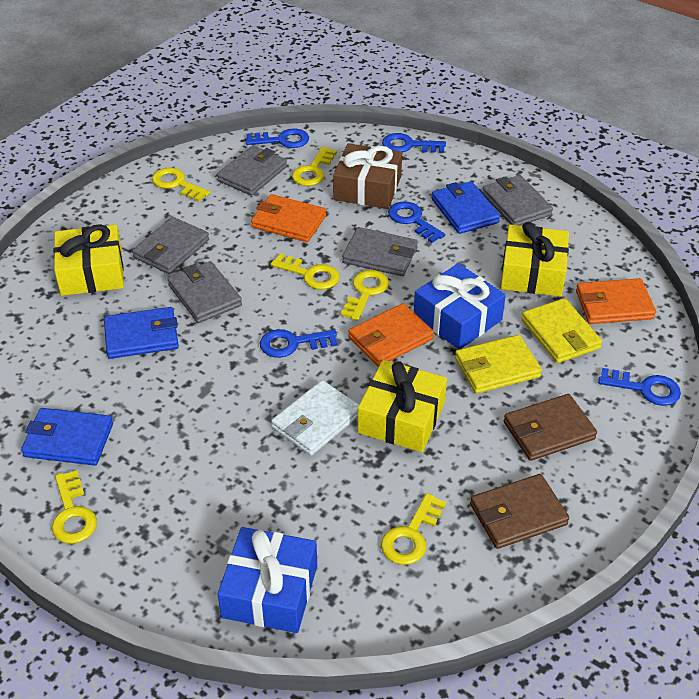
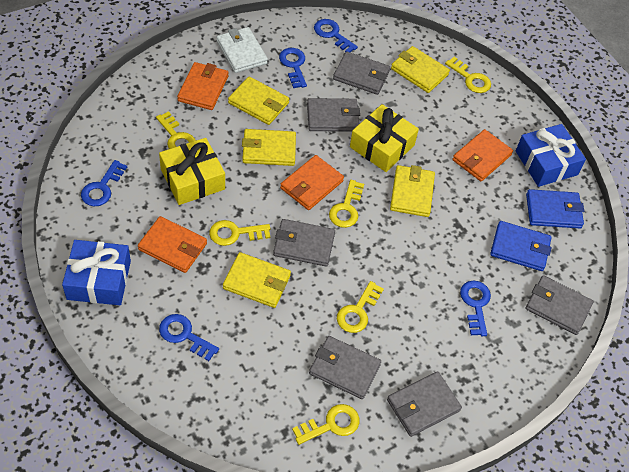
blue wallet: 3 -> 2
brown gift: 1 -> 0
brown wallet: 2 -> 0
grey wallet: 5 -> 6
orange wallet: 3 -> 4
yellow gift: 3 -> 2
yellow wallet: 2 -> 5

